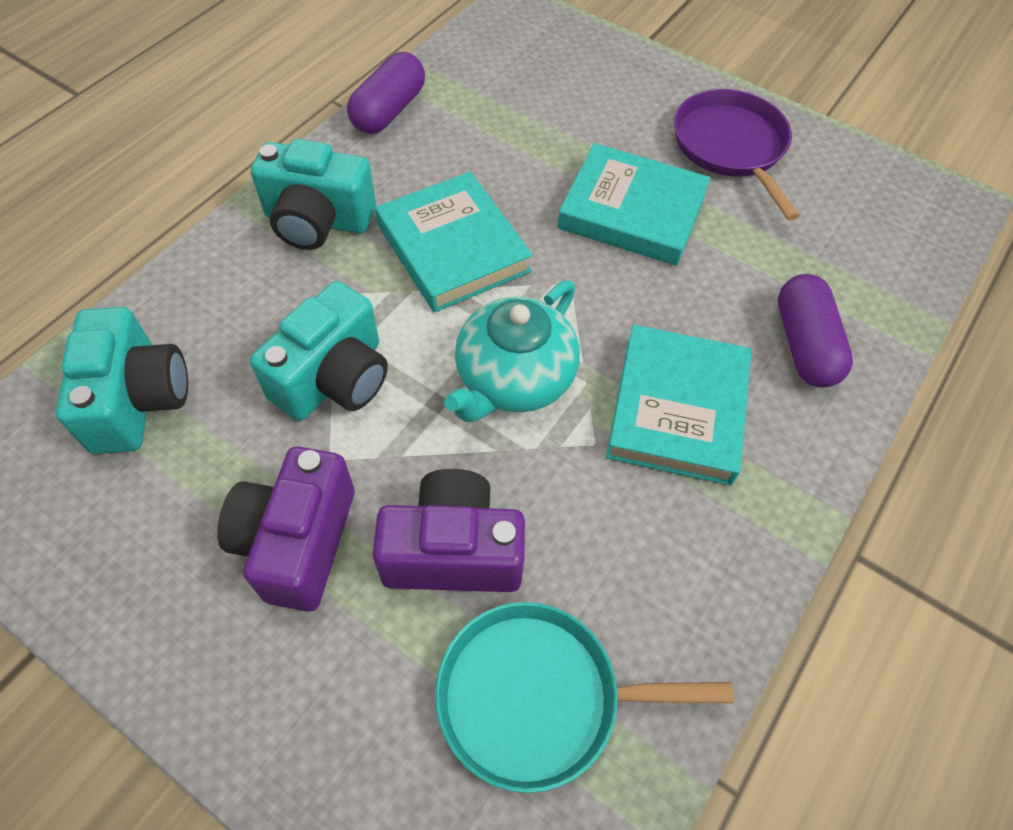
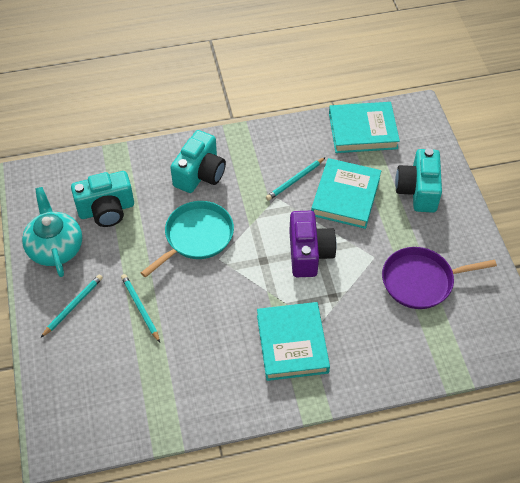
purple camera: 2 -> 1
purple capsule: 2 -> 0
turquoise pencil: 0 -> 3

